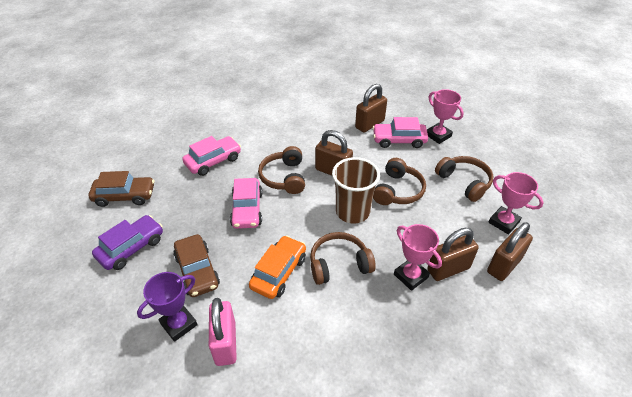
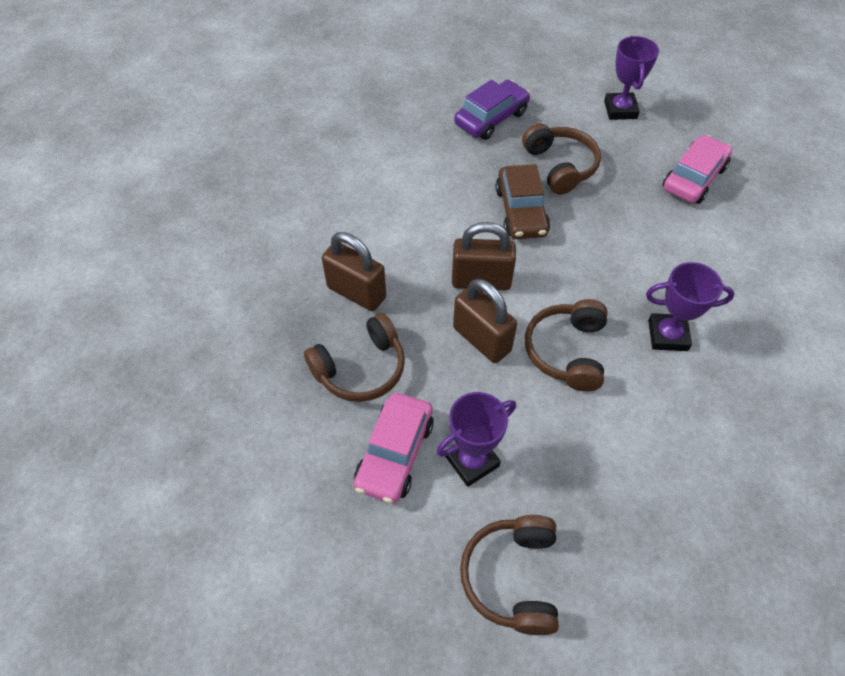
brown car: 2 -> 1
brown cup: 1 -> 0
brown padlock: 4 -> 3
orange car: 1 -> 0
pink car: 3 -> 2
pink padlock: 1 -> 0
pink trophy: 3 -> 0
purple trophy: 1 -> 3

